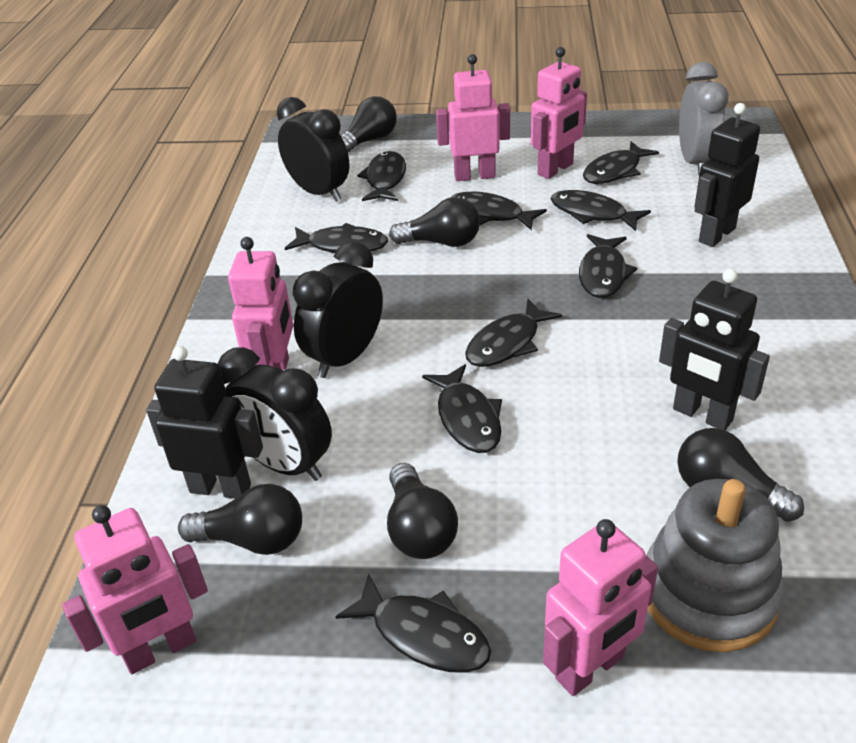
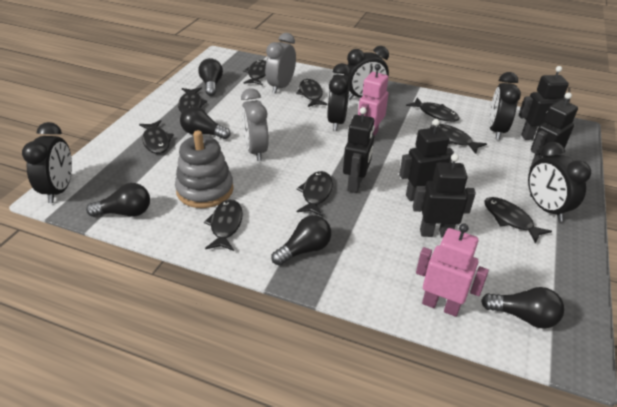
black clock: 3 -> 5
black robot: 3 -> 5
grey clock: 1 -> 2
pink robot: 5 -> 2

